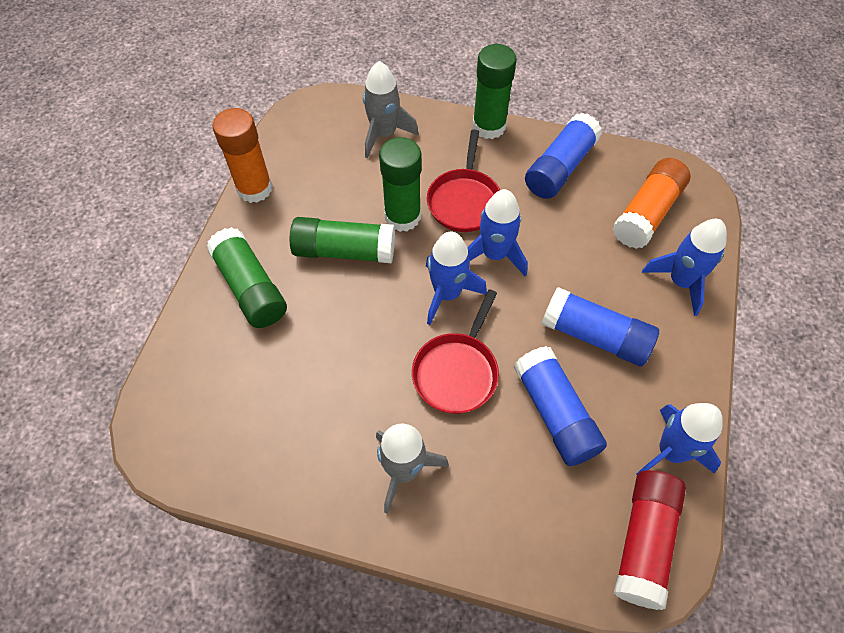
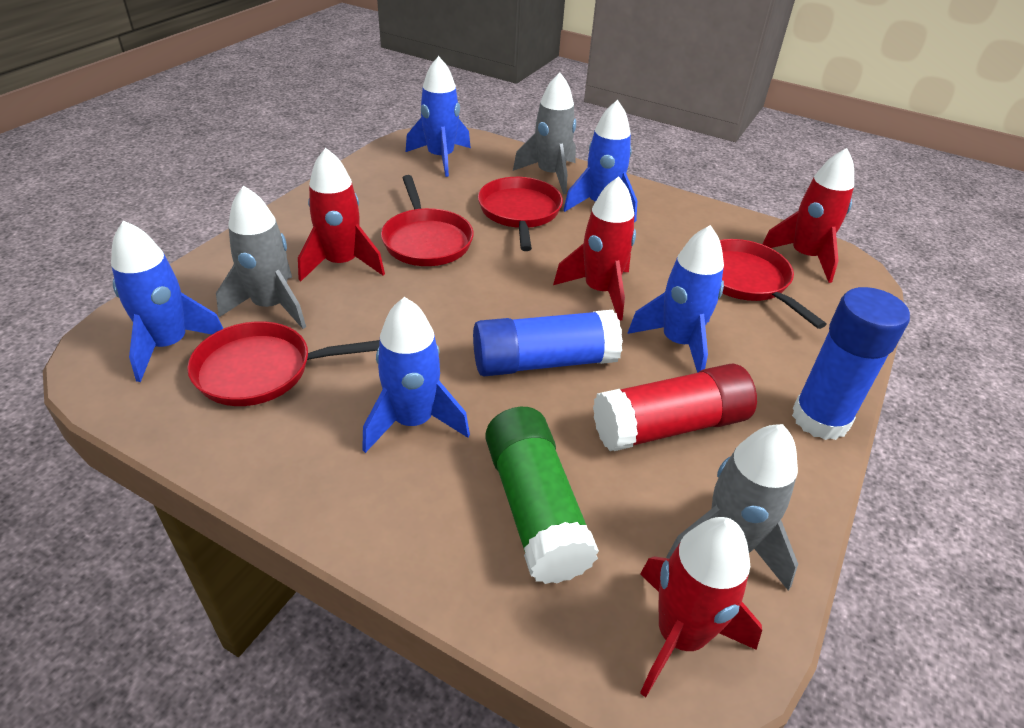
blue glue stick: 3 -> 2
blue rocket: 4 -> 5
green glue stick: 4 -> 1
grey rocket: 2 -> 3
orange glue stick: 2 -> 0
red pan: 2 -> 4
red rocket: 0 -> 4

